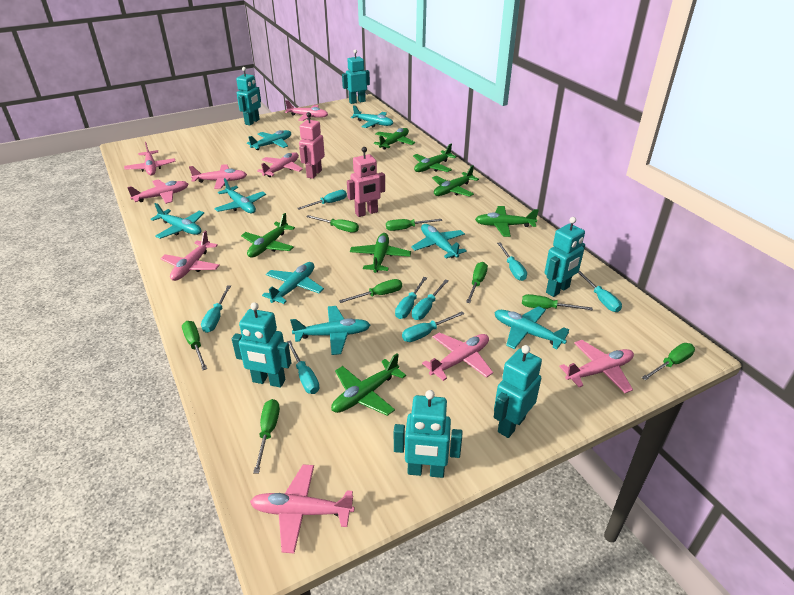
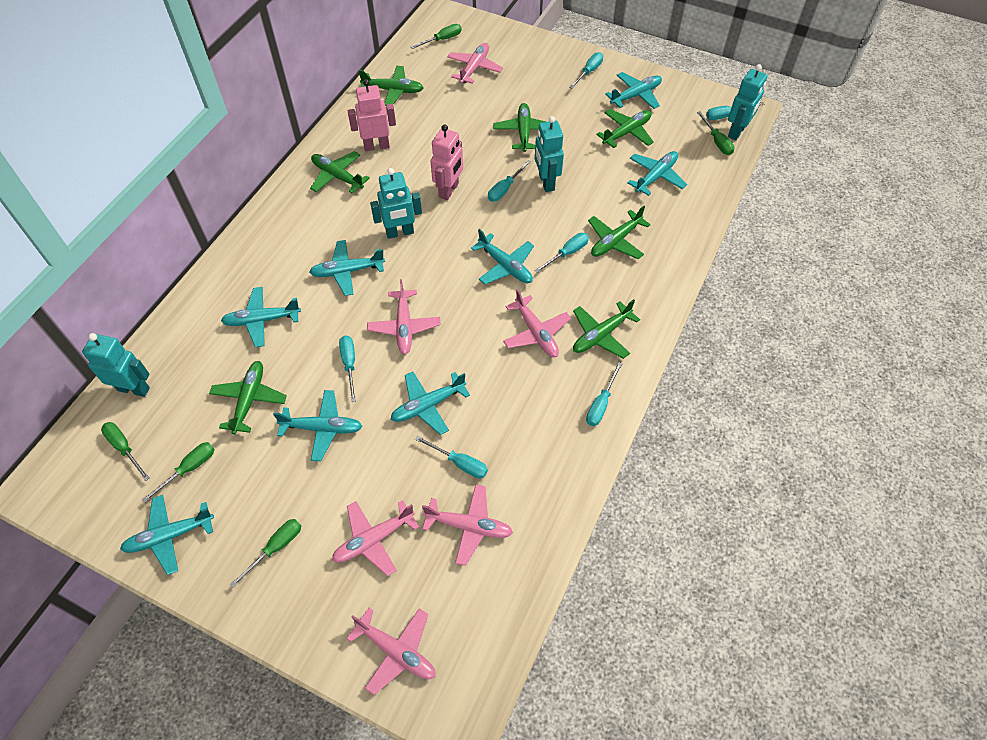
green screwdriver: 8 -> 5
pink plane: 9 -> 6
turquoise robot: 6 -> 4
turquoise screwdriver: 8 -> 7

